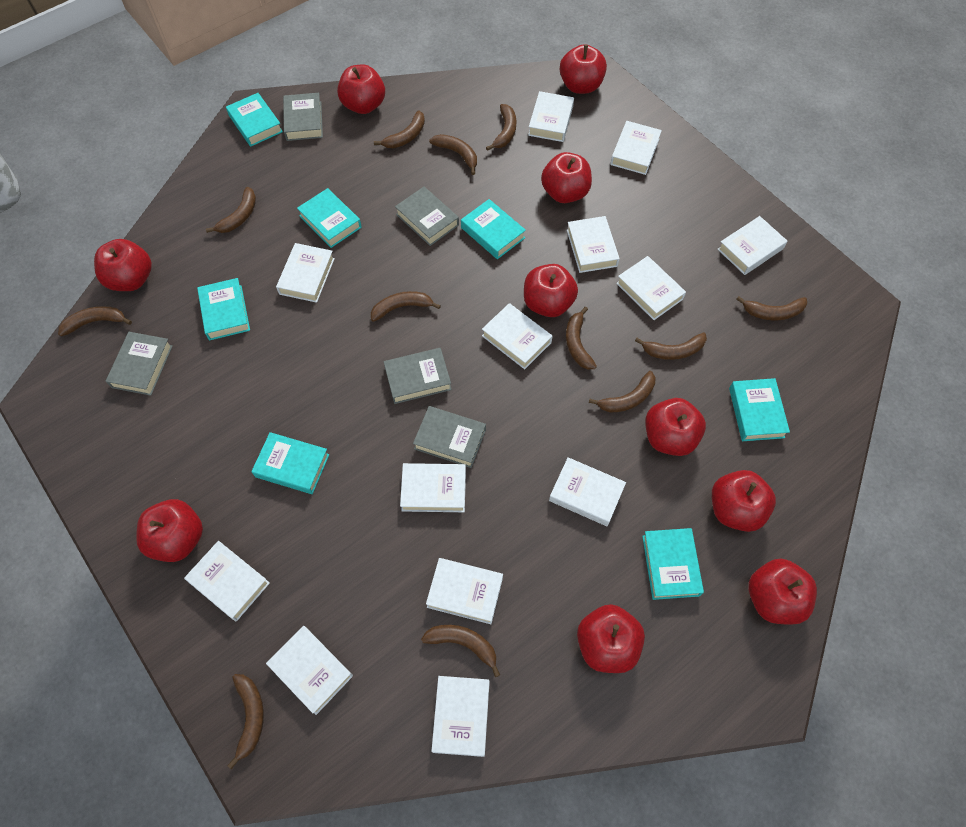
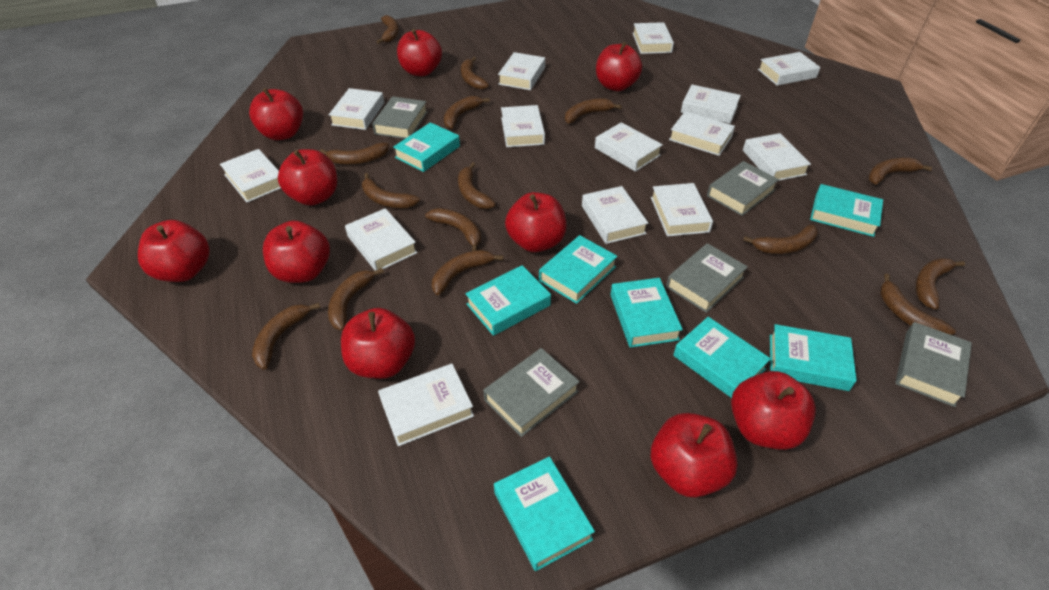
brown banana: 12 -> 15
turquoise book: 7 -> 8
white book: 13 -> 14

